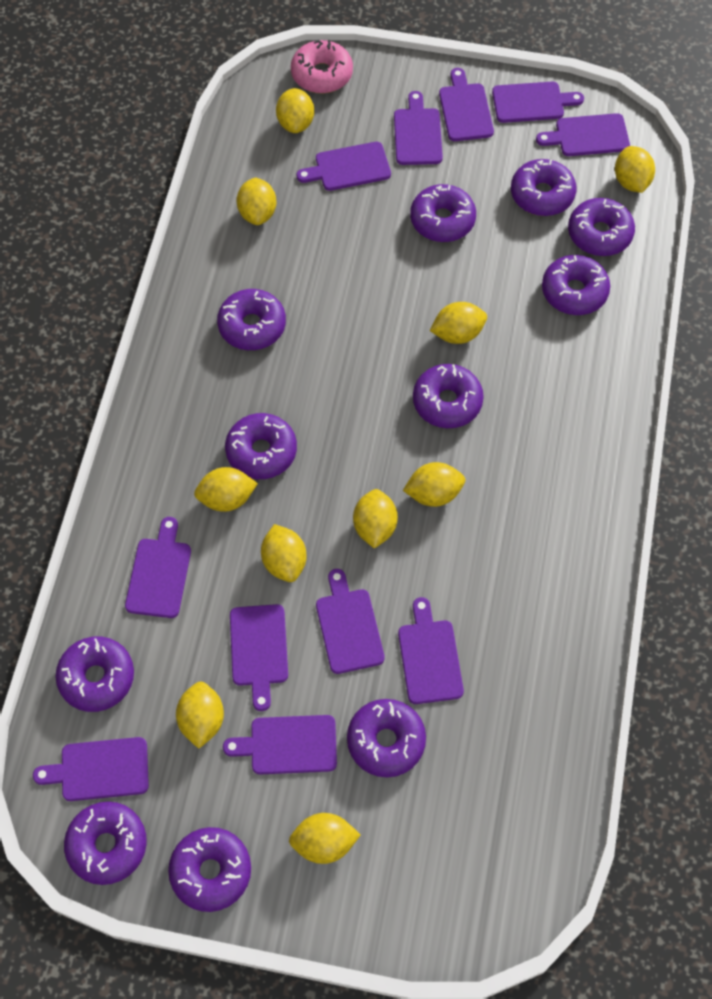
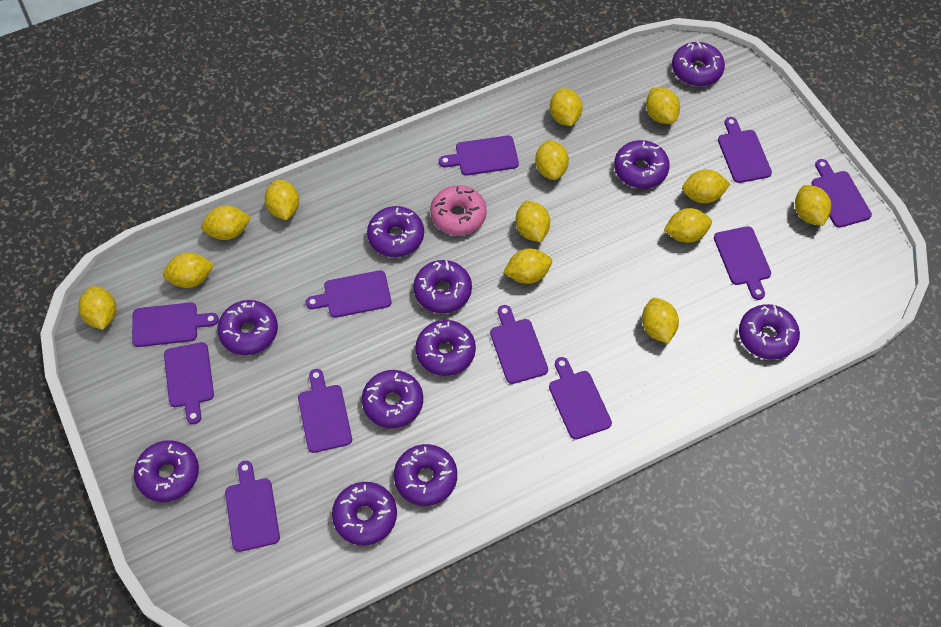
yellow lemon: 10 -> 13

